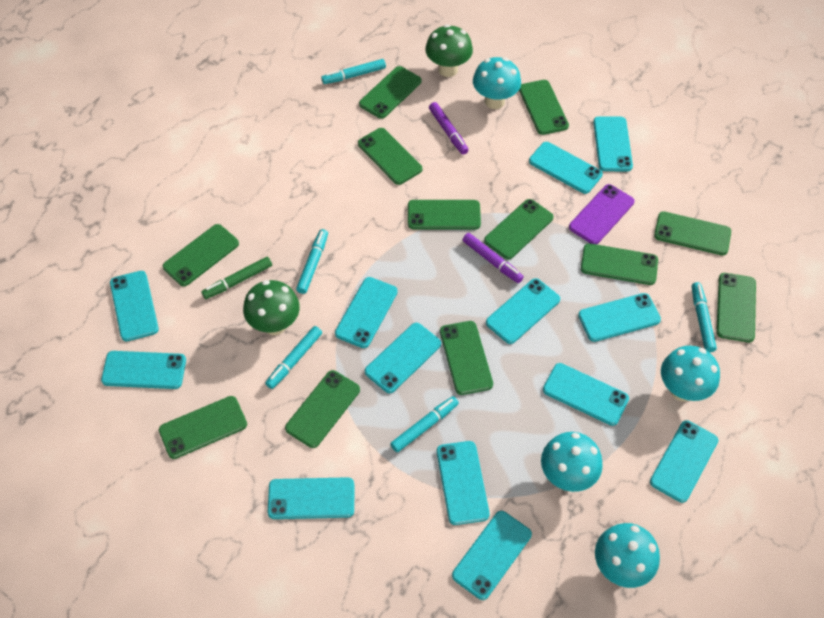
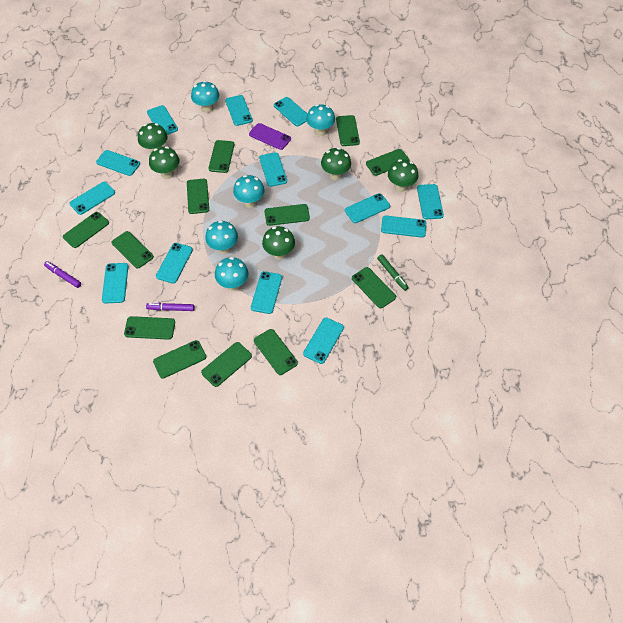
green mushroom: 2 -> 5
turquoise marker: 5 -> 0
turquoise mushroom: 4 -> 5

